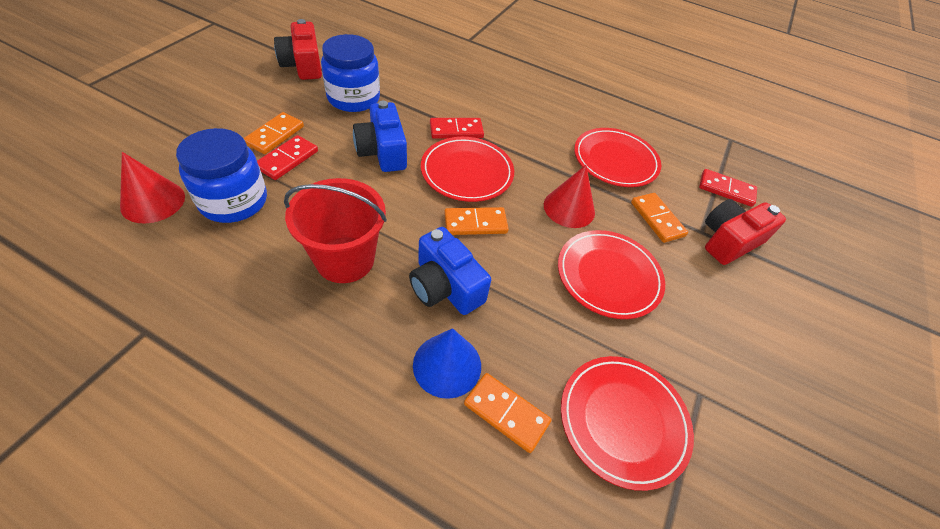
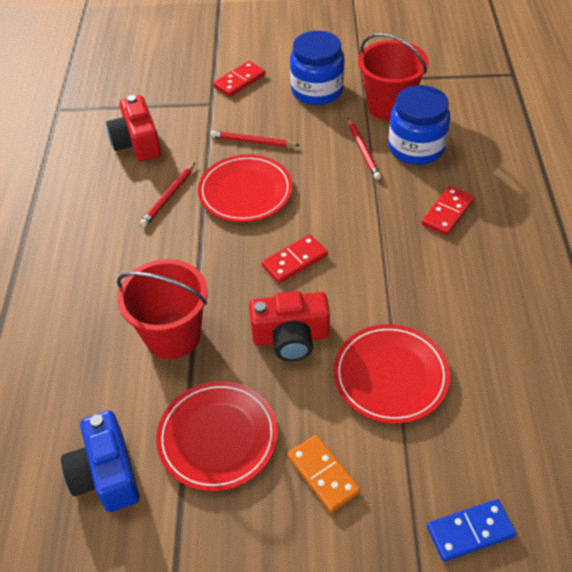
blue camera: 2 -> 1
blue cone: 1 -> 0
blue domino: 0 -> 1
orange domino: 4 -> 1
red bucket: 1 -> 2
red cone: 2 -> 0
red pencil: 0 -> 3
red plate: 4 -> 3

